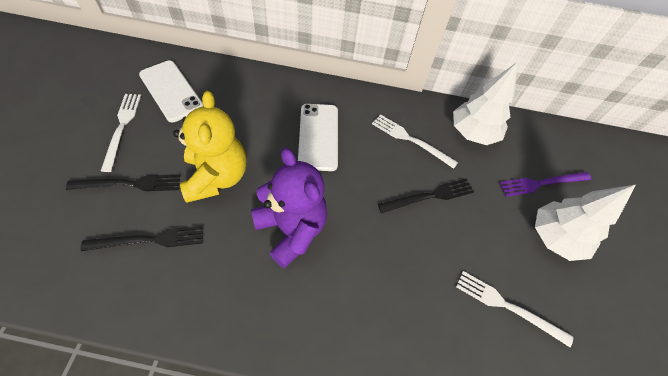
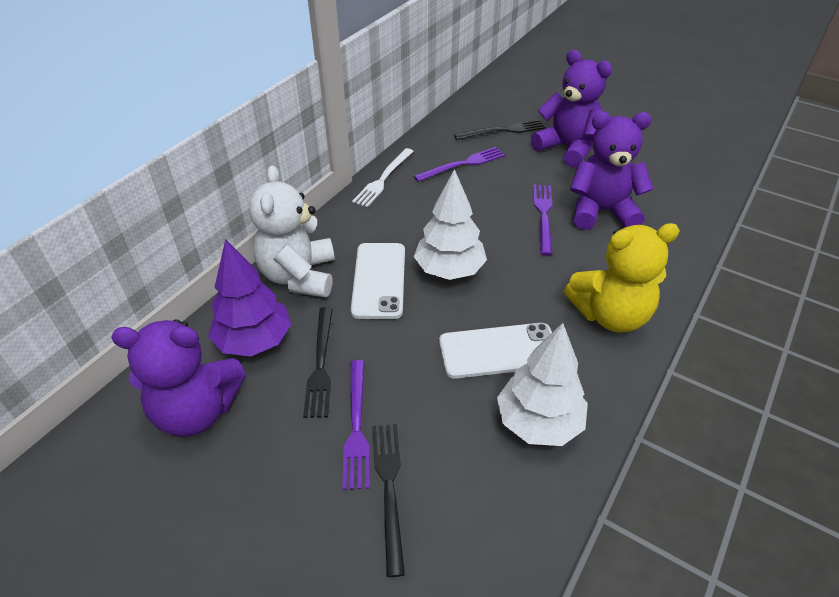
purple fork: 1 -> 3
purple teddy bear: 1 -> 3
purple tree: 0 -> 1
white fork: 3 -> 1
white teddy bear: 0 -> 1

